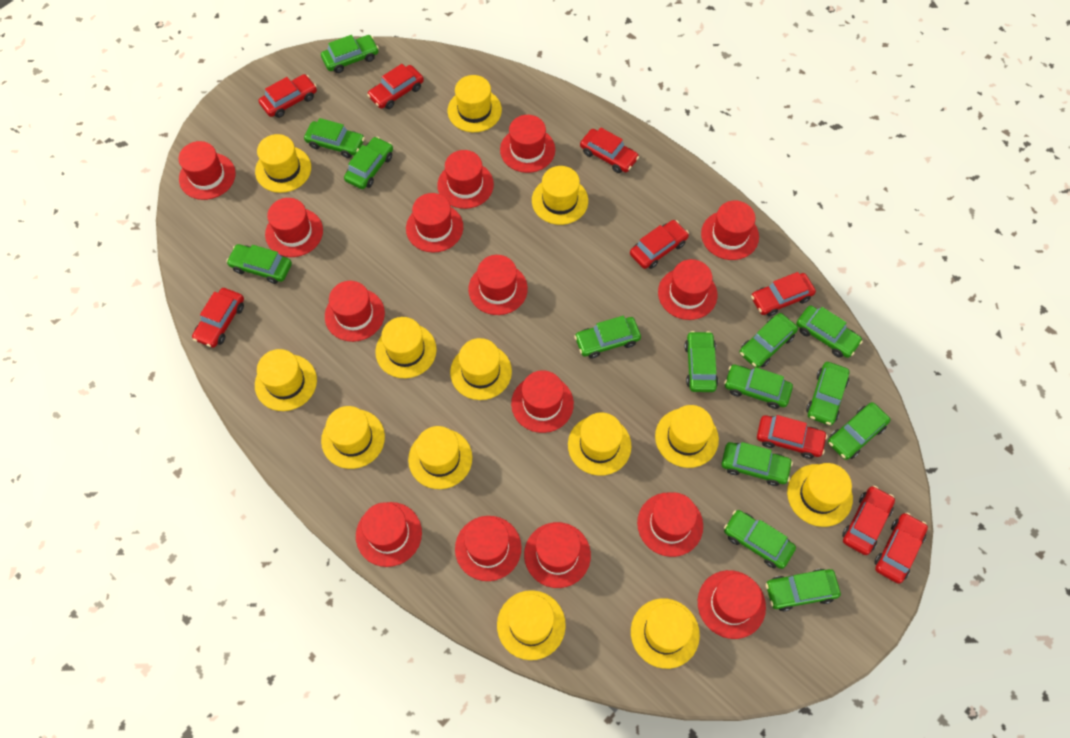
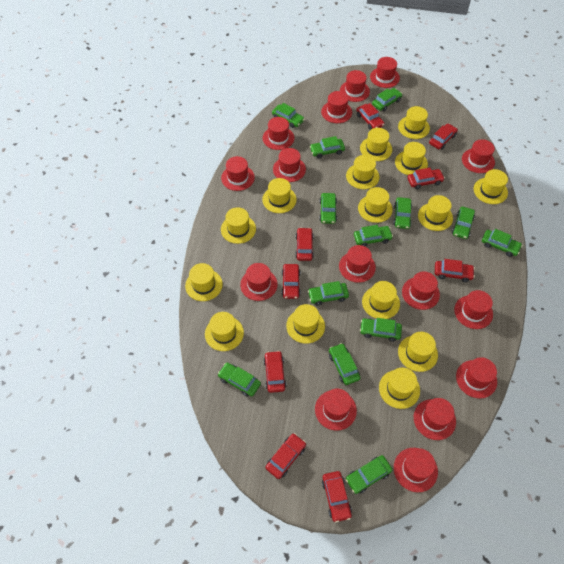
green car: 14 -> 13
yellow hat: 13 -> 15

